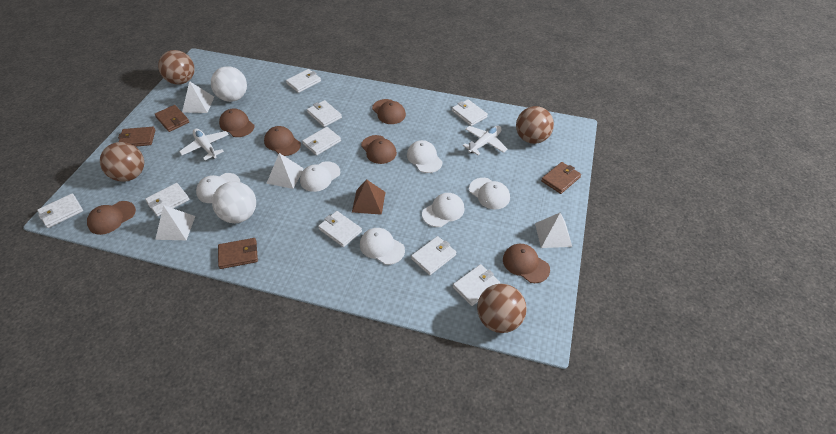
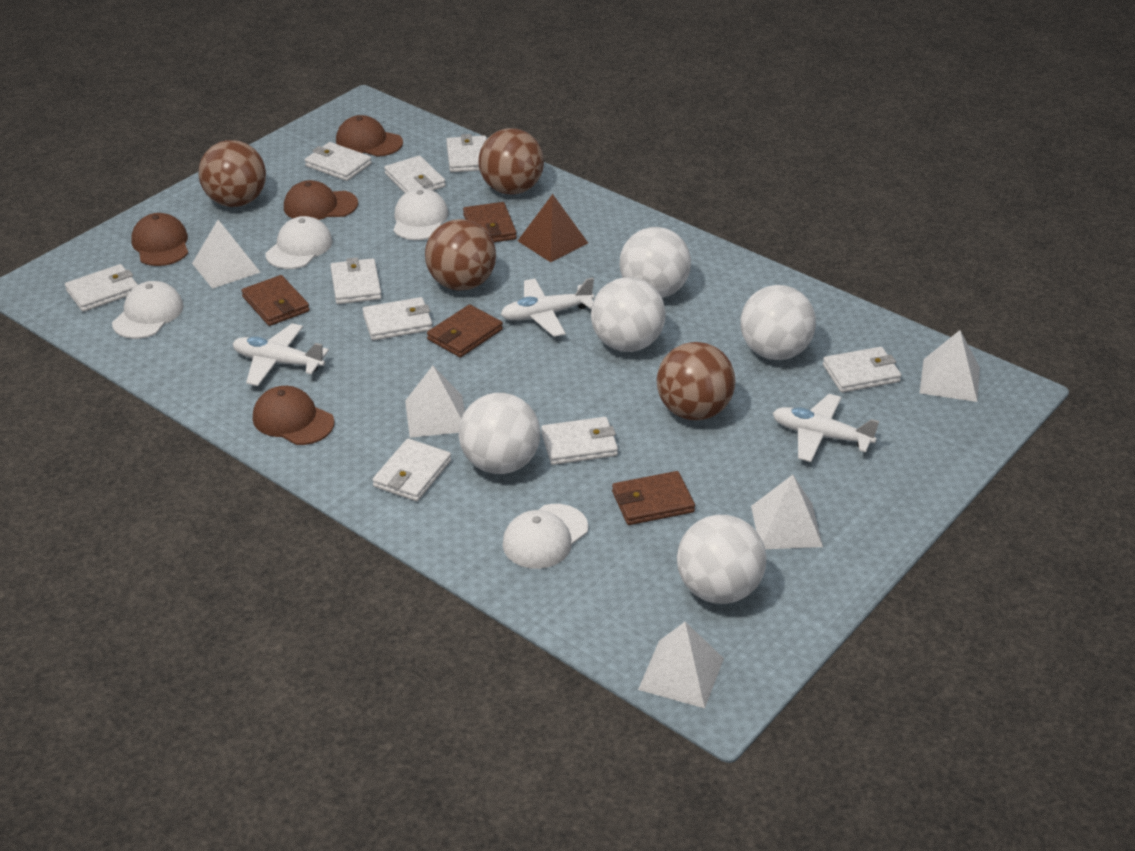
brown cap: 6 -> 4
white ball: 2 -> 5
white cap: 6 -> 4
white plane: 2 -> 3
white pyramid: 4 -> 5

